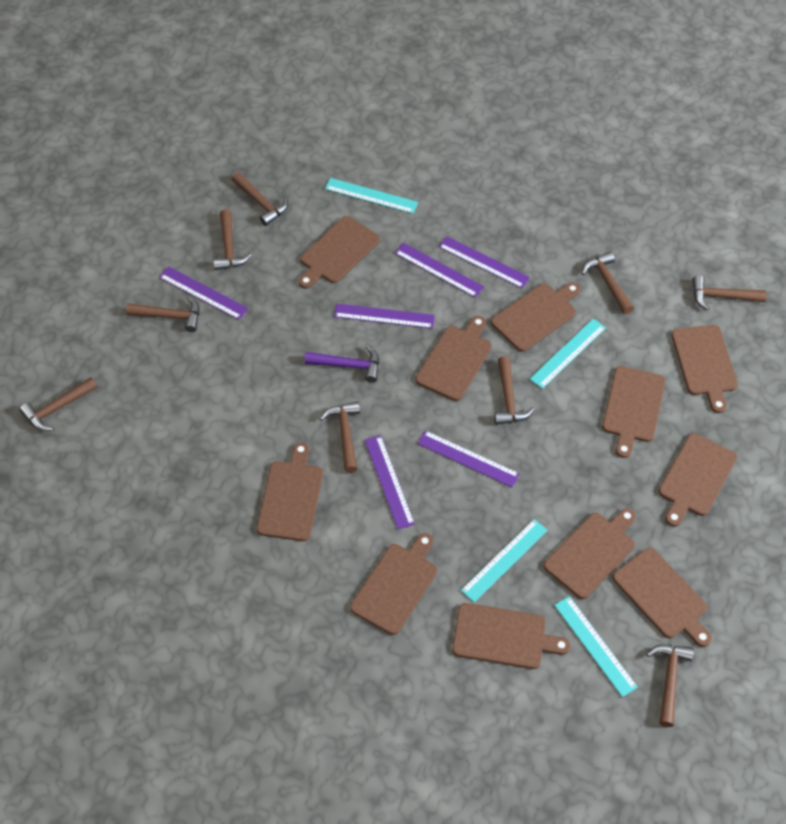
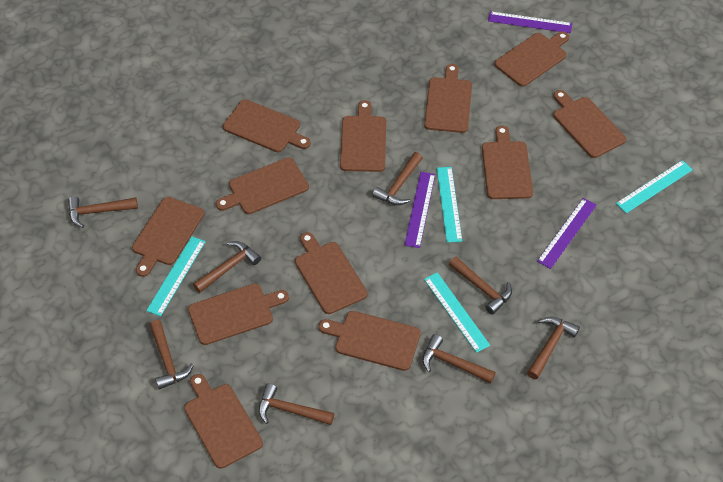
brown cutting board: 11 -> 12
brown hammer: 9 -> 8
purple hammer: 1 -> 0
purple ruler: 6 -> 3

